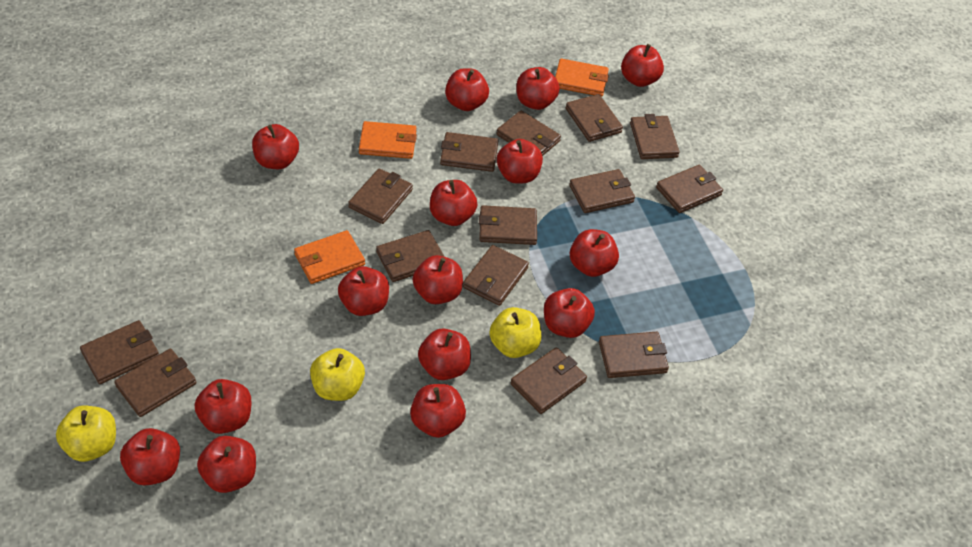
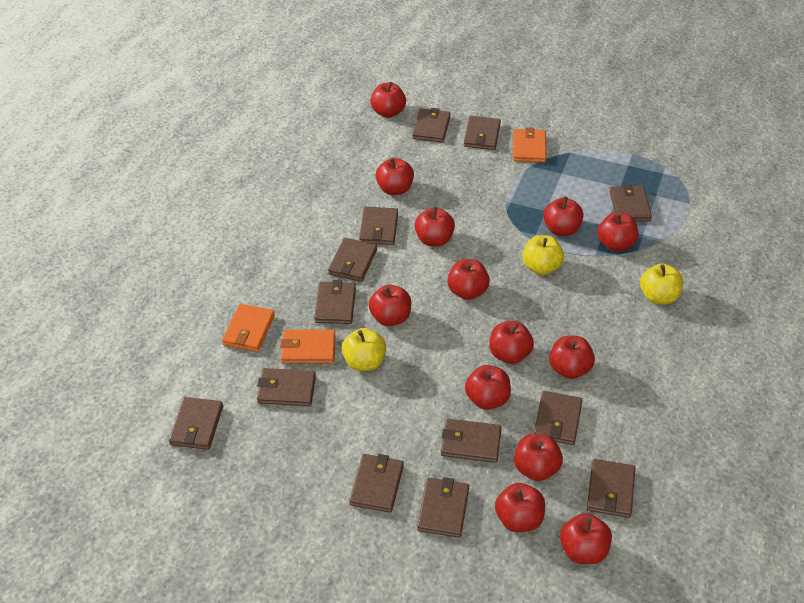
brown wallet: 14 -> 13
red apple: 15 -> 13

